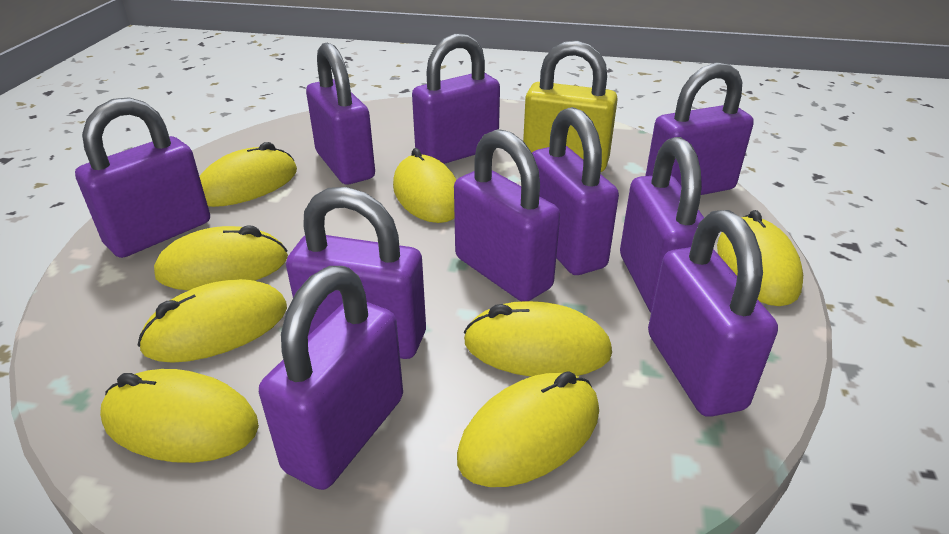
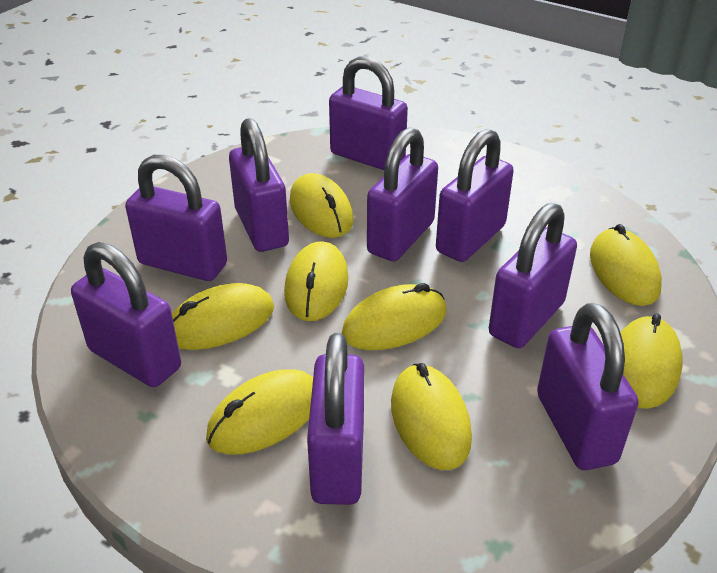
purple padlock: 10 -> 9
yellow padlock: 1 -> 0

